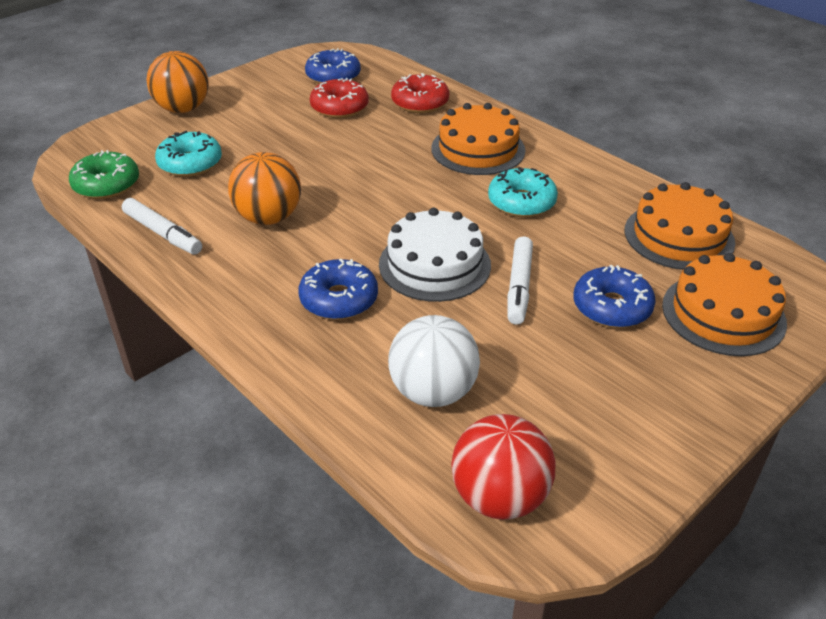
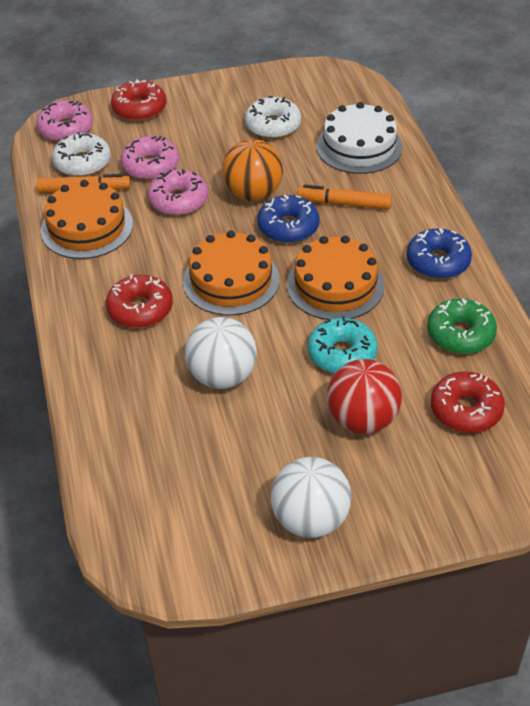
blue donut: 3 -> 2
orange ball: 2 -> 1
orange marker: 0 -> 2
pink donut: 0 -> 3
red donut: 2 -> 3
turquoise donut: 2 -> 1
white ball: 1 -> 2
white donut: 0 -> 2
white marker: 2 -> 0

